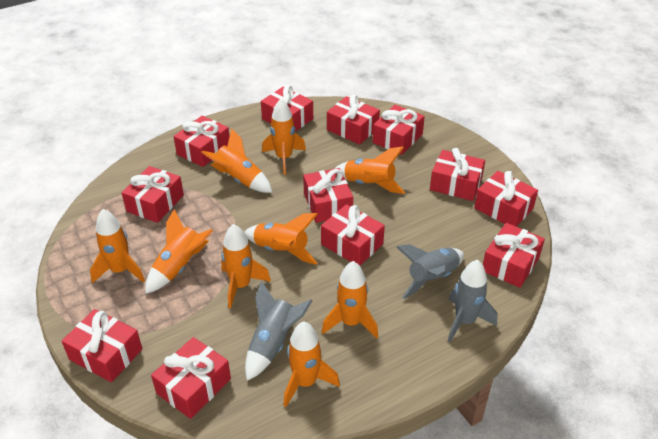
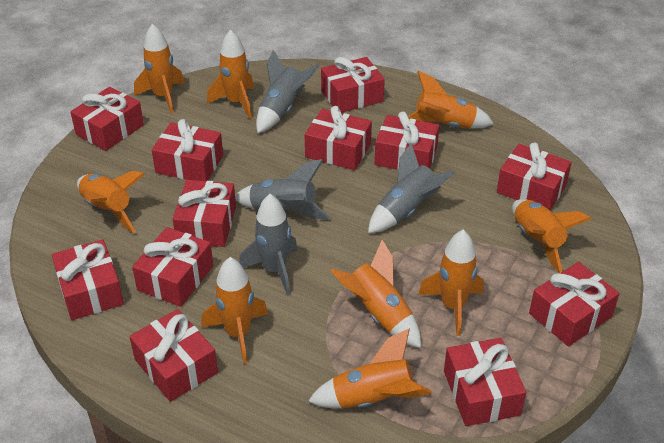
grey rocket: 3 -> 4

